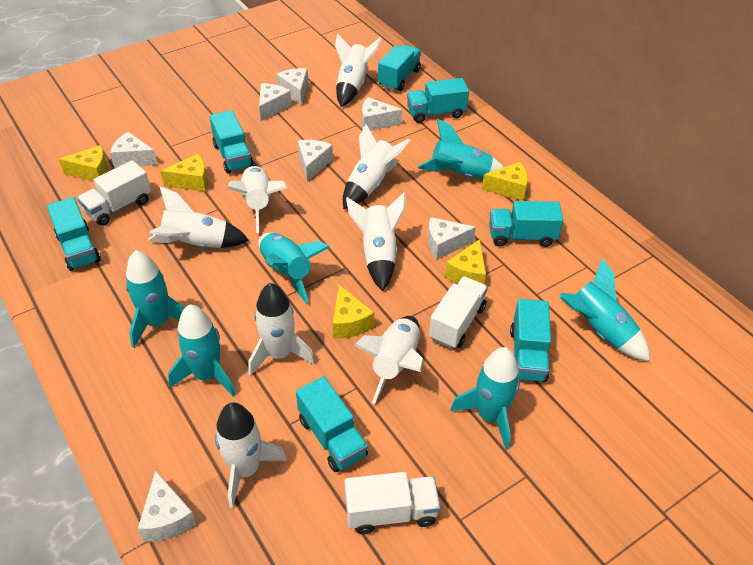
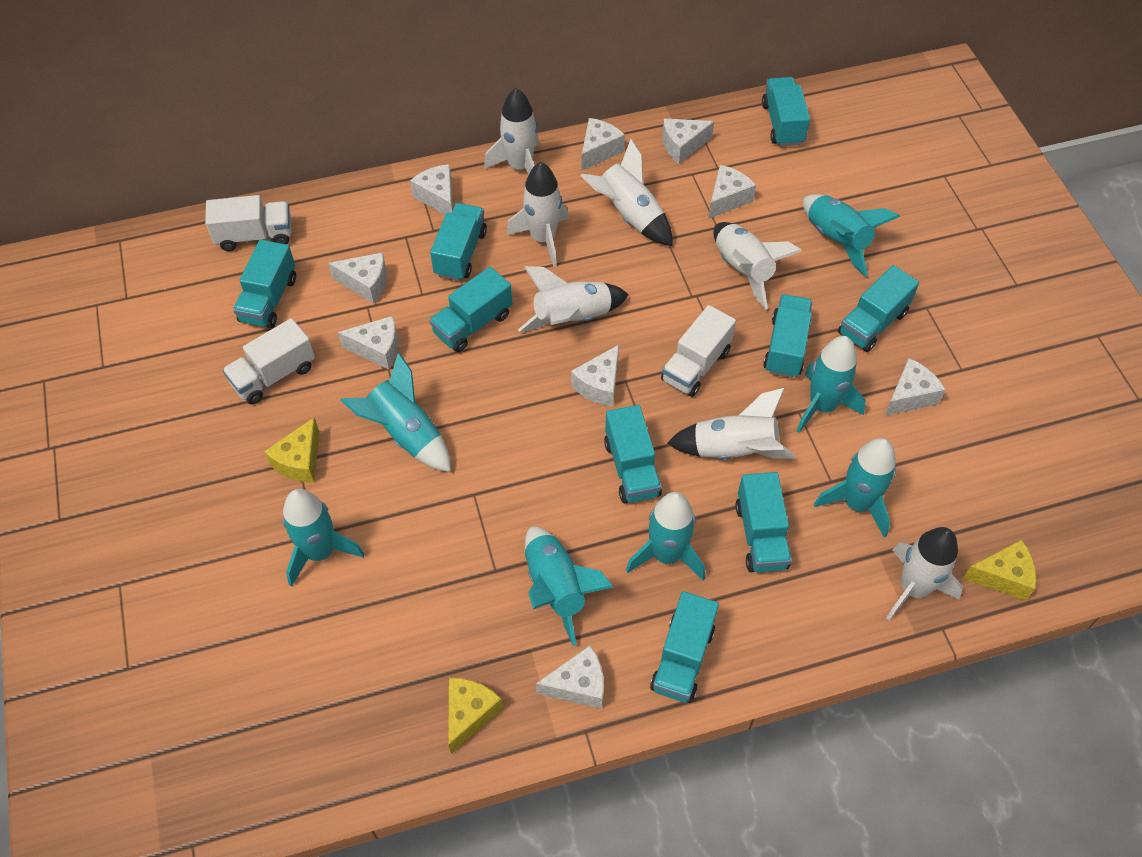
turquoise rocket: 6 -> 7
turquoise truck: 7 -> 9
white cheese: 7 -> 9
white rocket: 8 -> 7
yellow cheese: 5 -> 3

